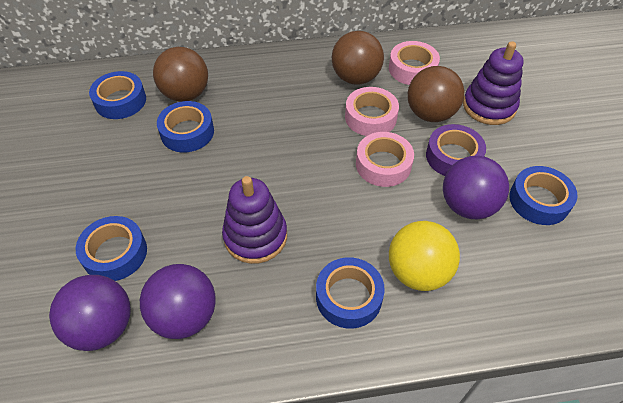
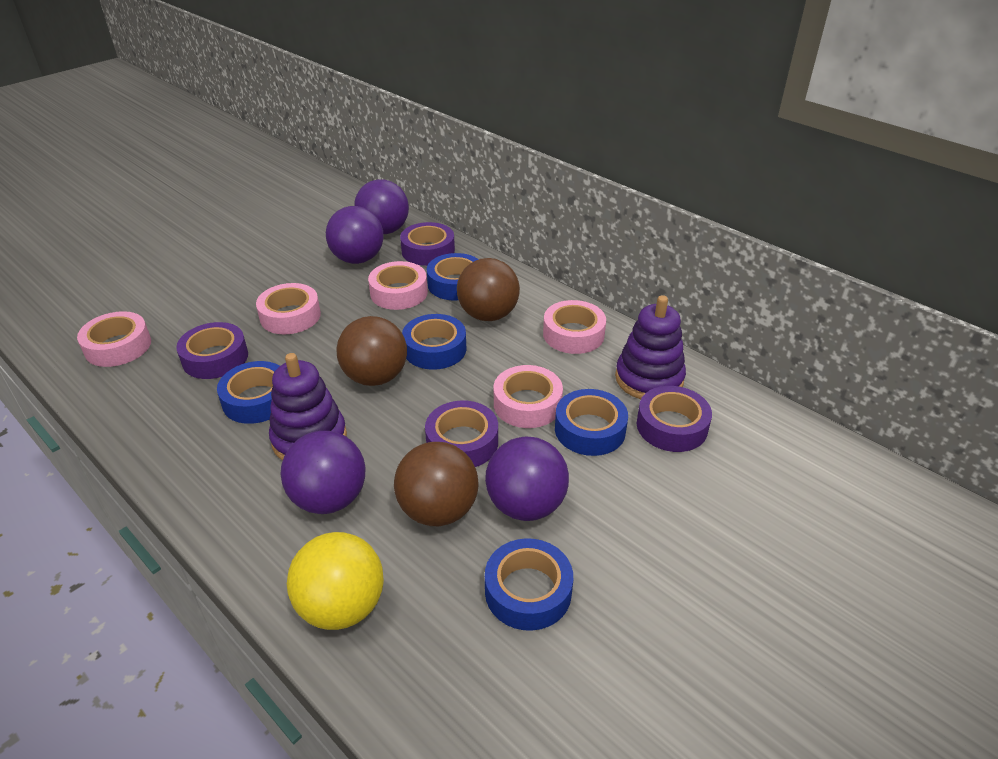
pink tape: 3 -> 5
purple ball: 3 -> 4
purple tape: 1 -> 4

